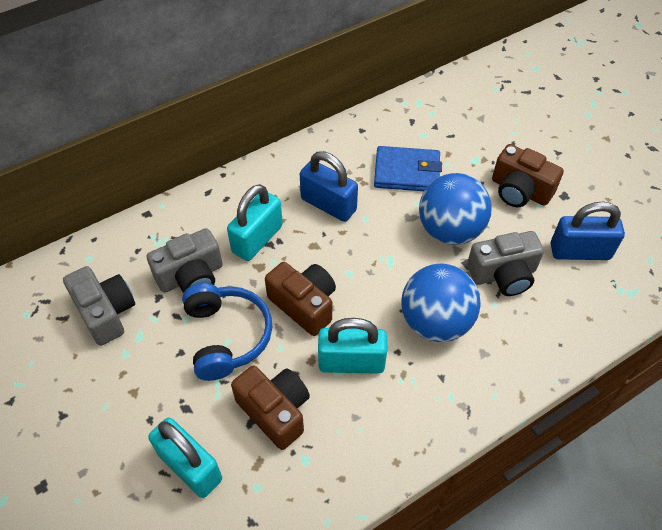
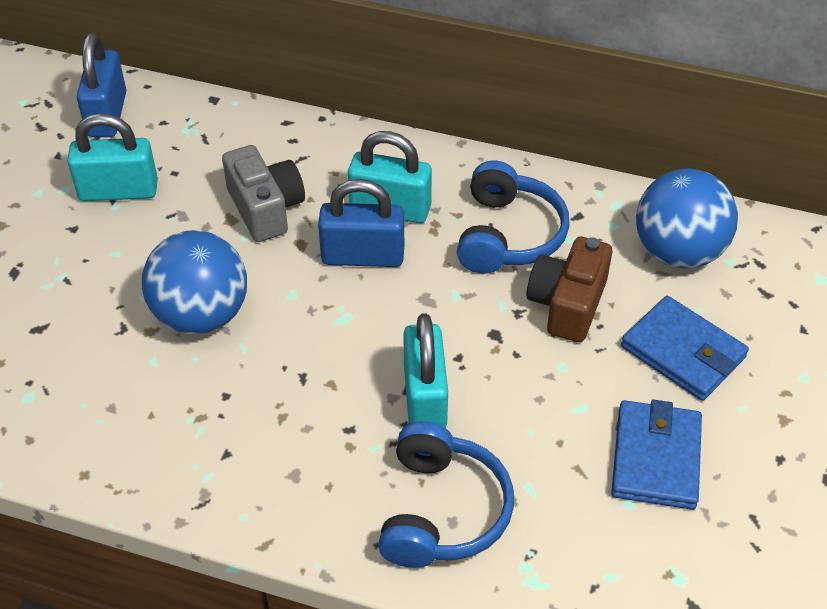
blue headphones: 1 -> 2
blue wallet: 1 -> 2
brown camera: 3 -> 1
grey camera: 3 -> 1

